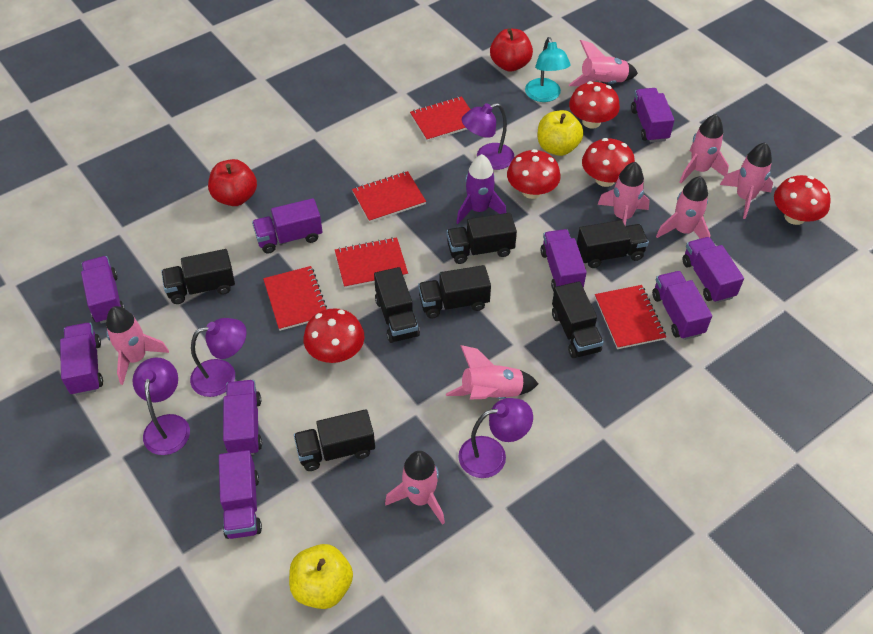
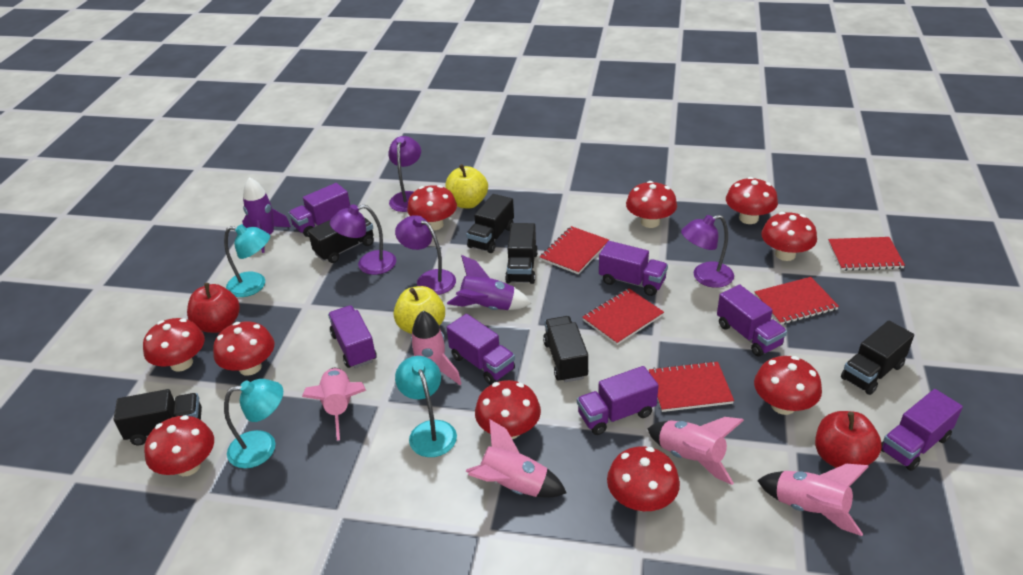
black truck: 7 -> 6
pink rocket: 8 -> 5
purple rocket: 1 -> 2
purple truck: 9 -> 7
red mushroom: 5 -> 10
turquoise lamp: 1 -> 3

